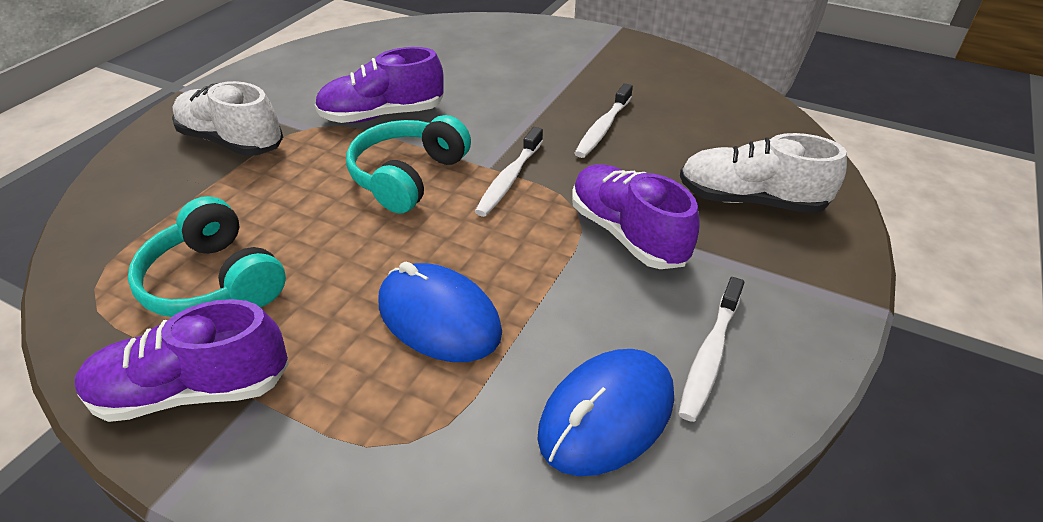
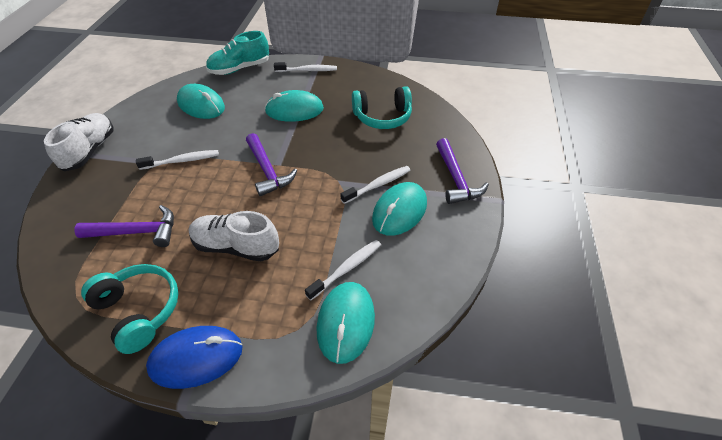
blue mouse: 2 -> 1
purple hammer: 0 -> 3
purple shoe: 3 -> 0
turquoise mouse: 0 -> 4
turquoise shoe: 0 -> 1
white toothbrush: 3 -> 4

